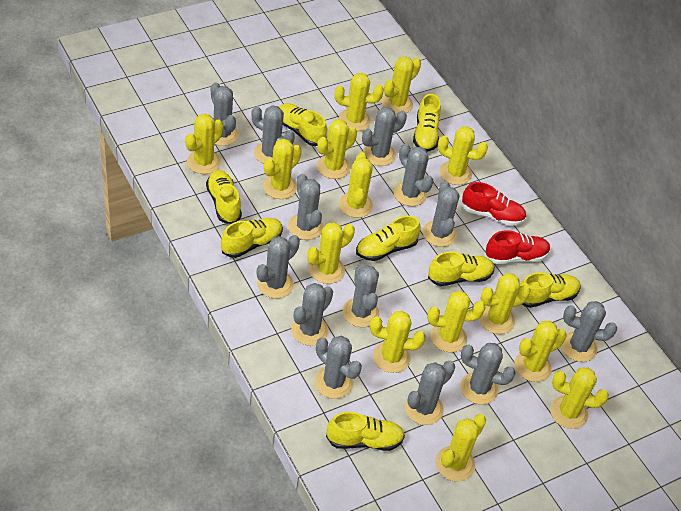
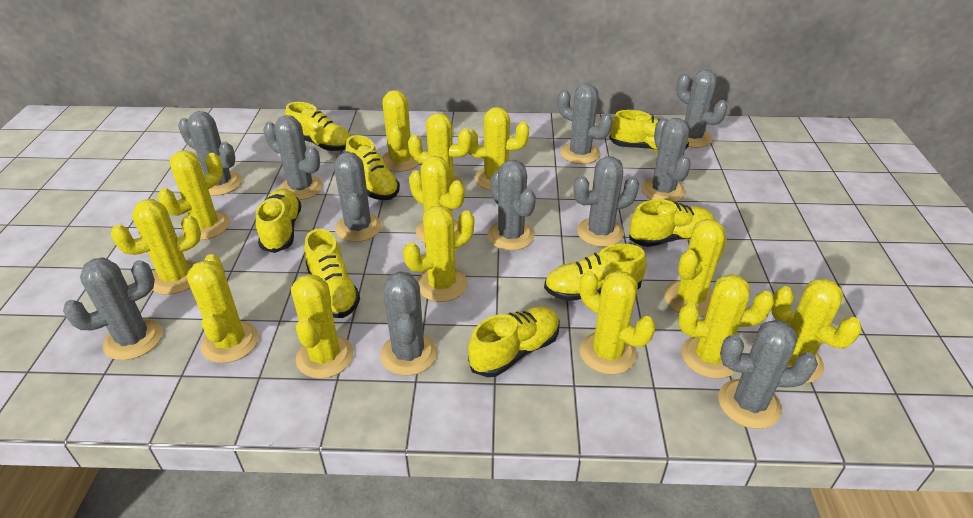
grey cactus: 13 -> 11
red shoe: 2 -> 0
yellow cactus: 14 -> 13

